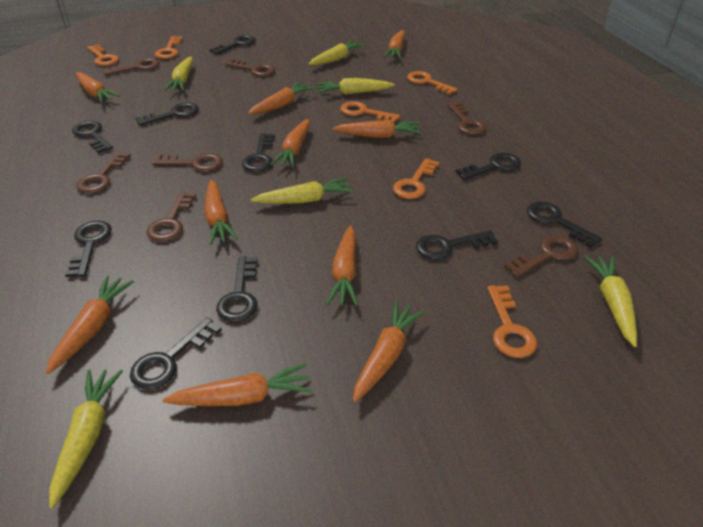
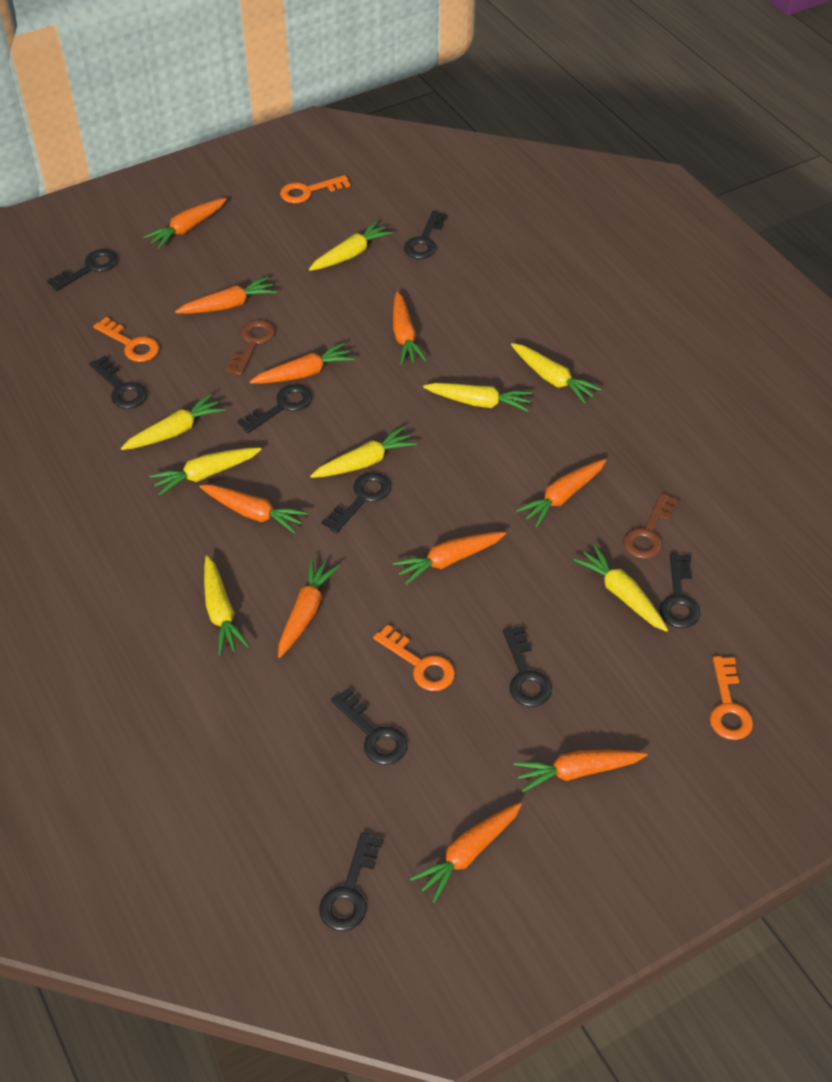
black key: 10 -> 9
brown key: 7 -> 2
orange key: 6 -> 4
yellow carrot: 6 -> 8

